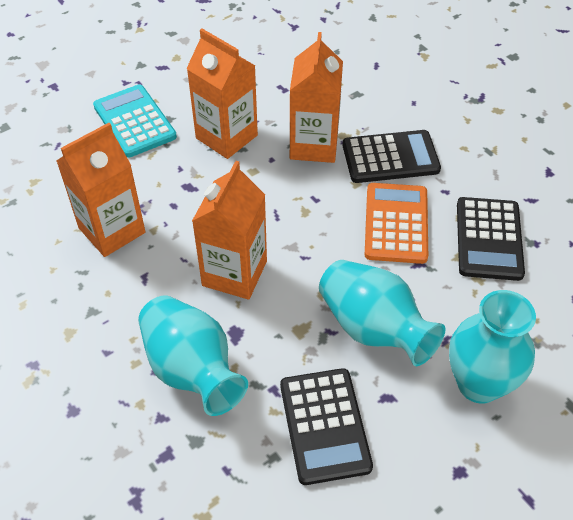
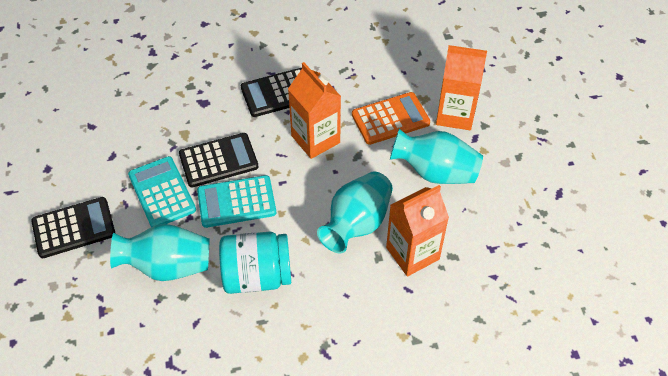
orange carton: 4 -> 3
turquoise calculator: 1 -> 2
turquoise jar: 0 -> 1

